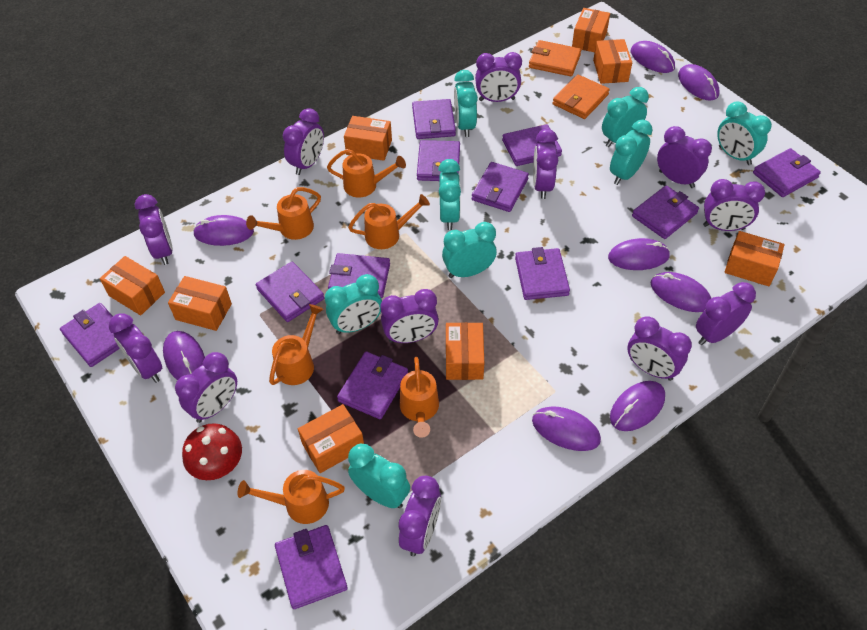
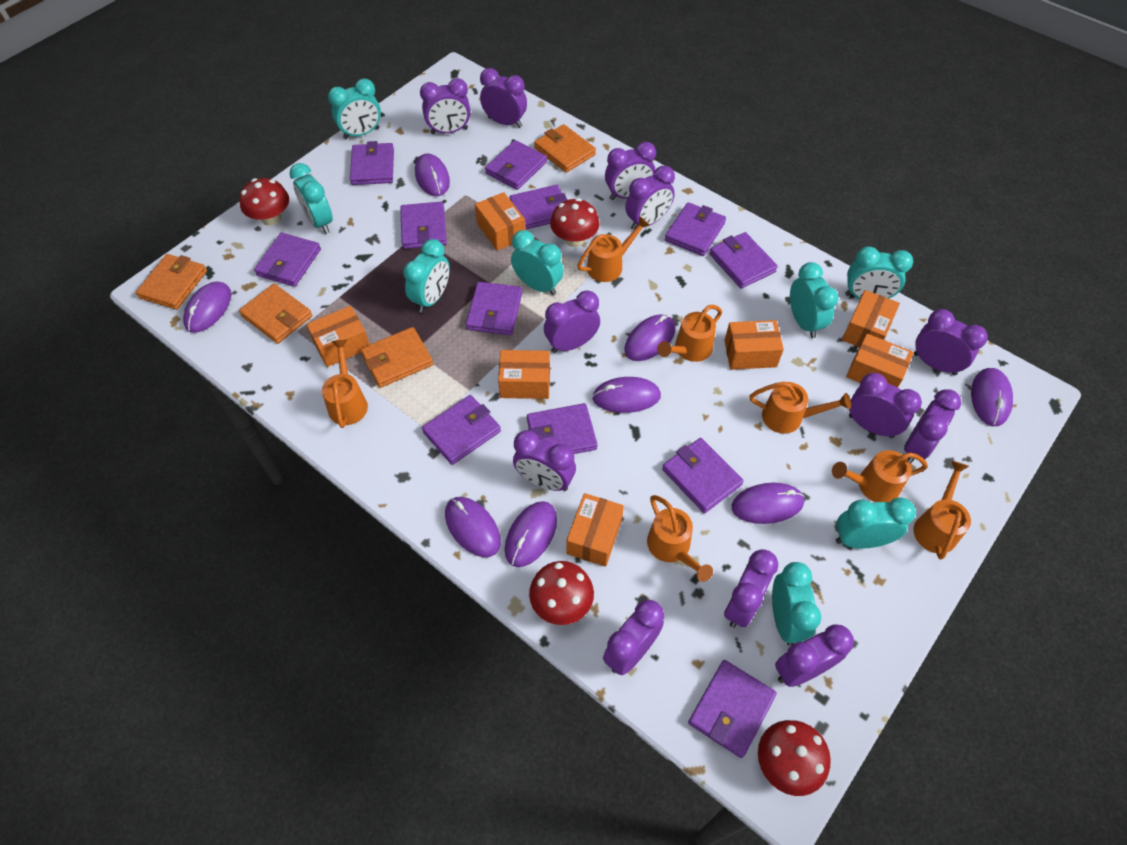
orange box: 8 -> 7
orange wallet: 2 -> 4
orange watering can: 6 -> 7
red mushroom: 1 -> 4

